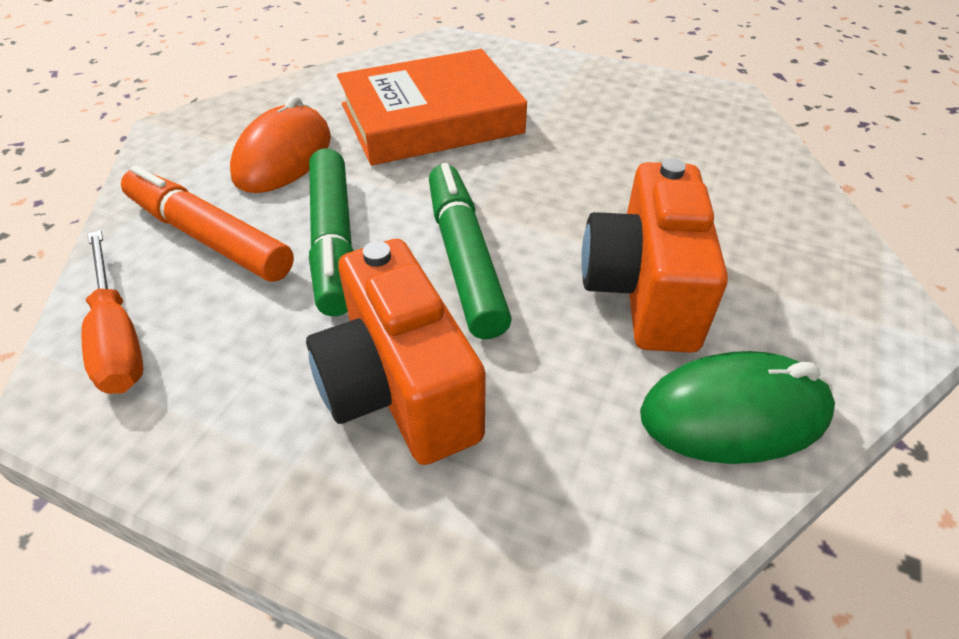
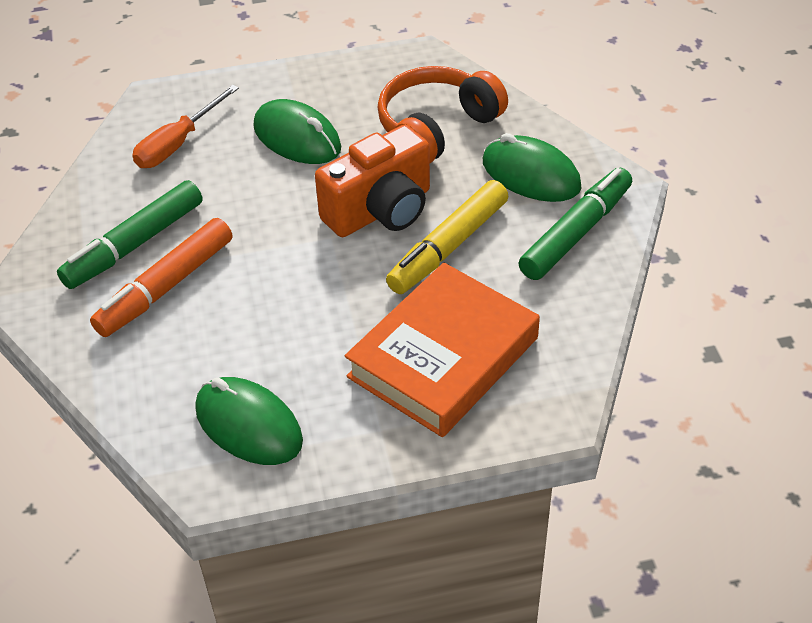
green mouse: 1 -> 3
orange camera: 2 -> 1
orange headphones: 0 -> 1
orange mouse: 1 -> 0
yellow marker: 0 -> 1

